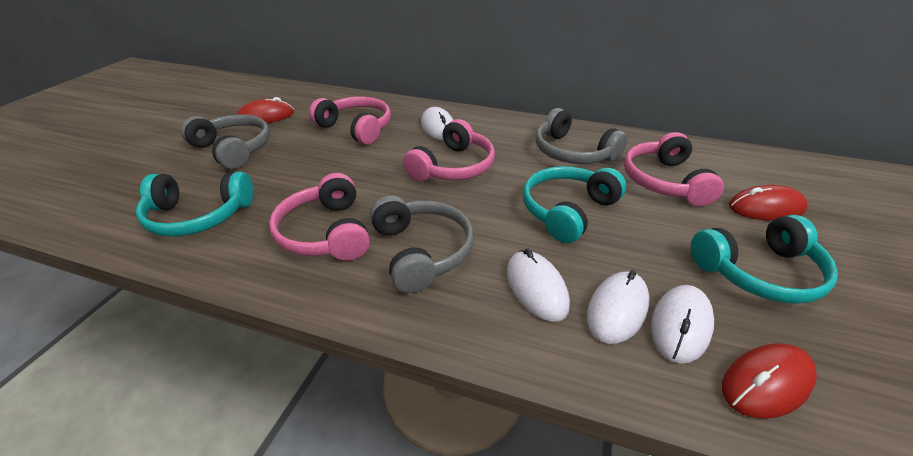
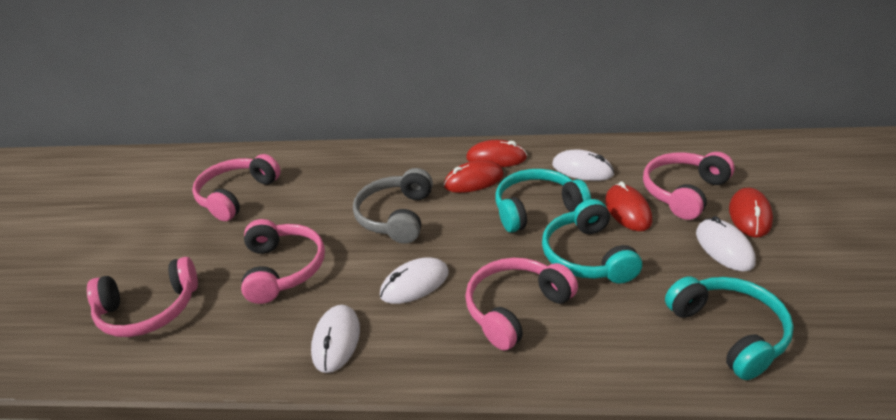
grey headphones: 3 -> 1
pink headphones: 4 -> 5
red mouse: 3 -> 4

